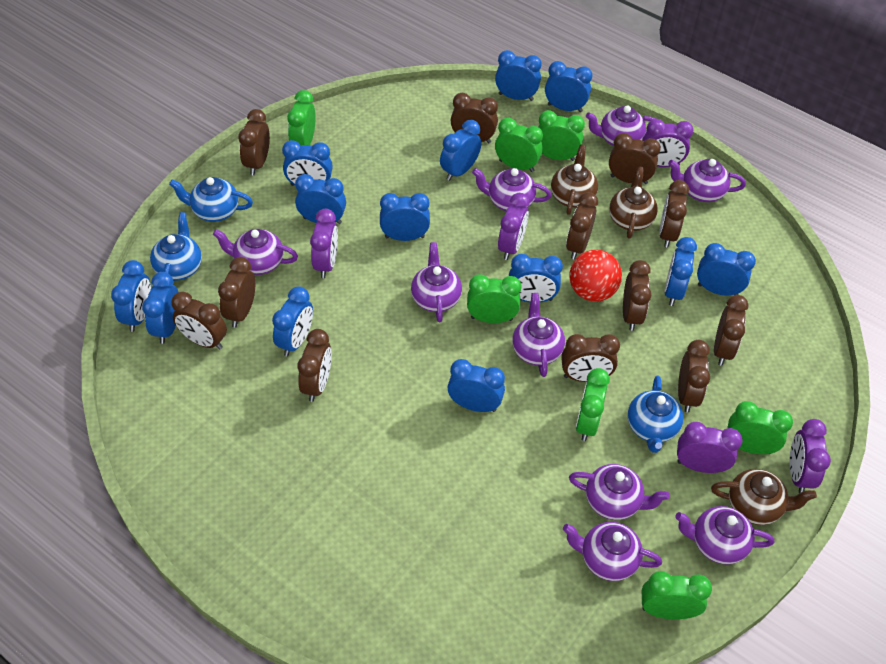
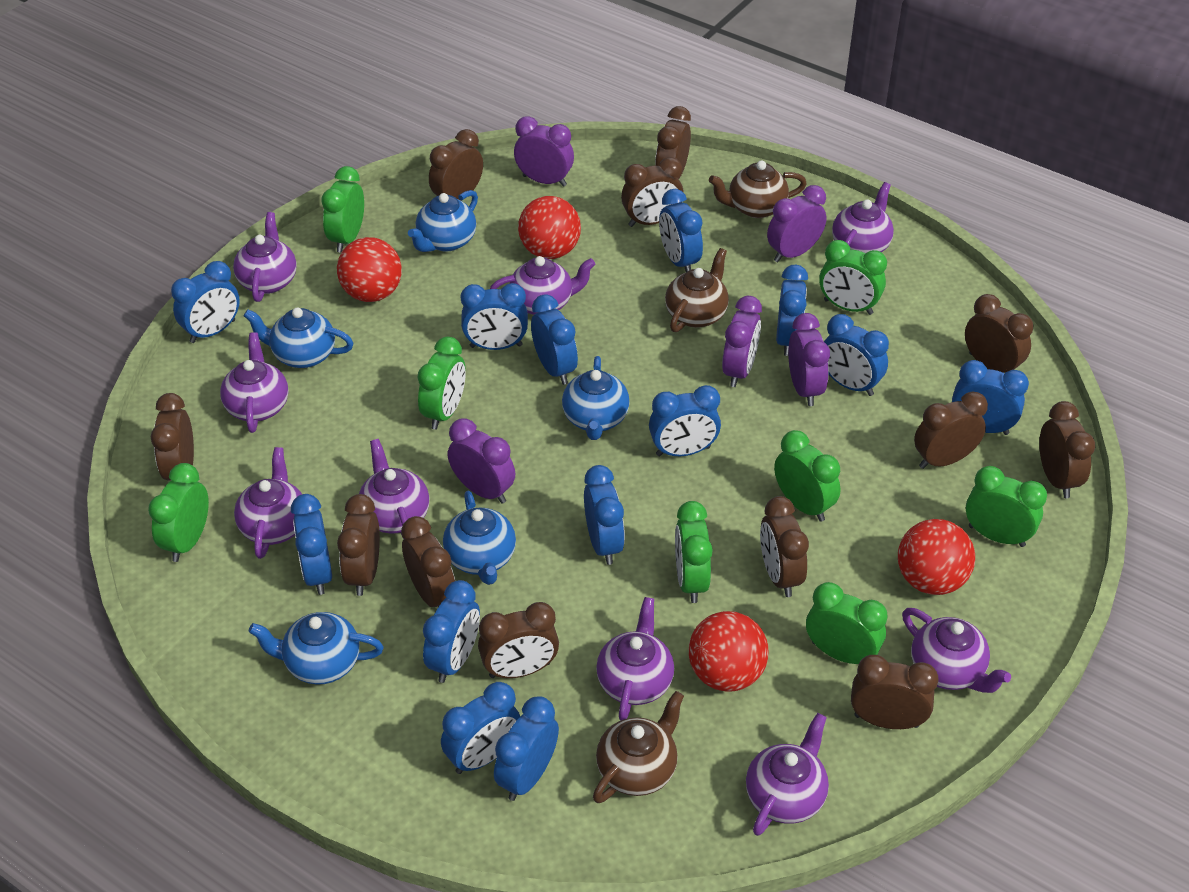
blue teapot: 3 -> 5
green clock: 7 -> 8
red ball: 1 -> 4

